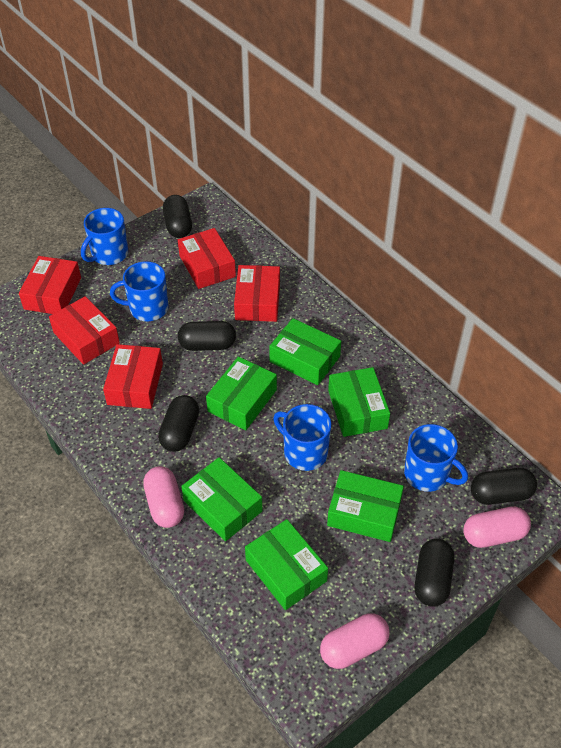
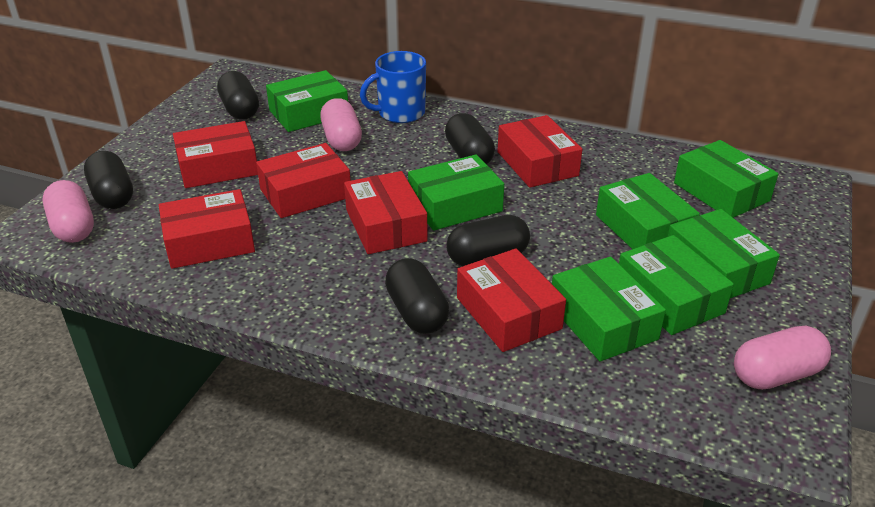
blue mug: 4 -> 1
green box: 6 -> 7
red box: 5 -> 6

